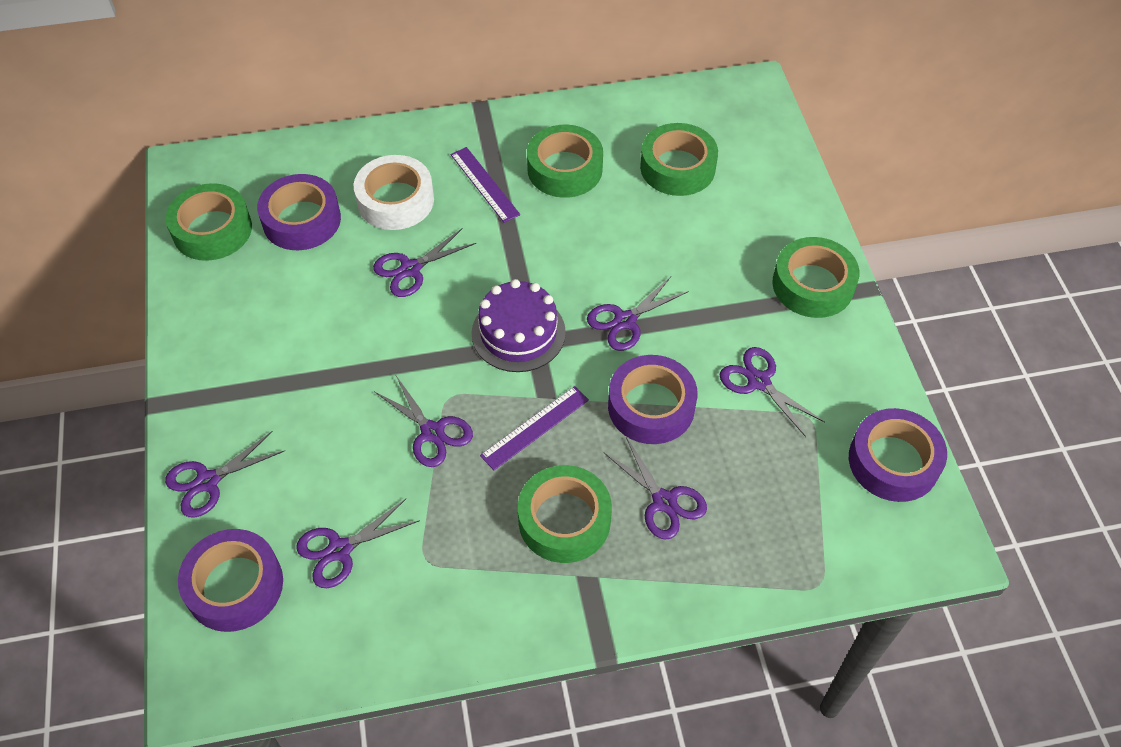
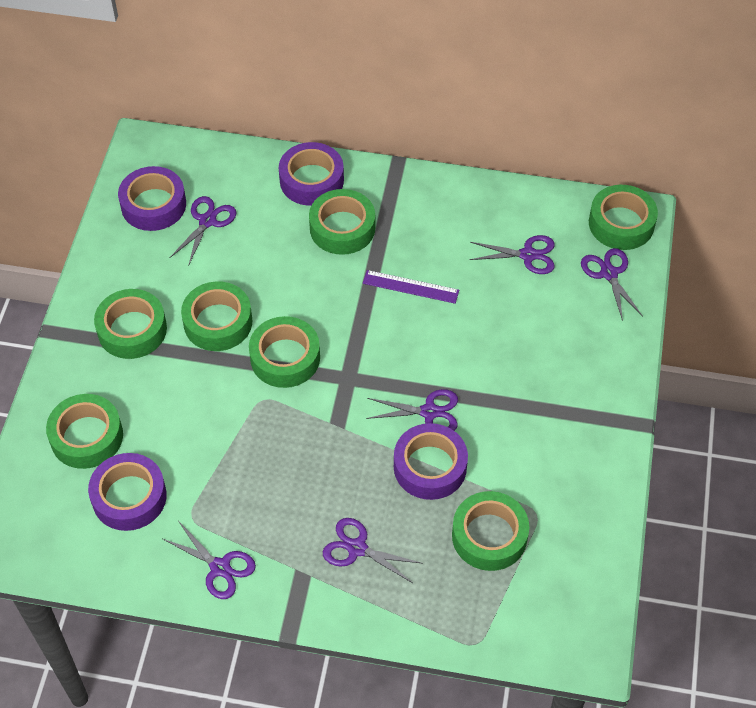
green tape: 5 -> 7
purple cake: 1 -> 0
purple ruler: 2 -> 1
purple scissors: 7 -> 6
white tape: 1 -> 0

